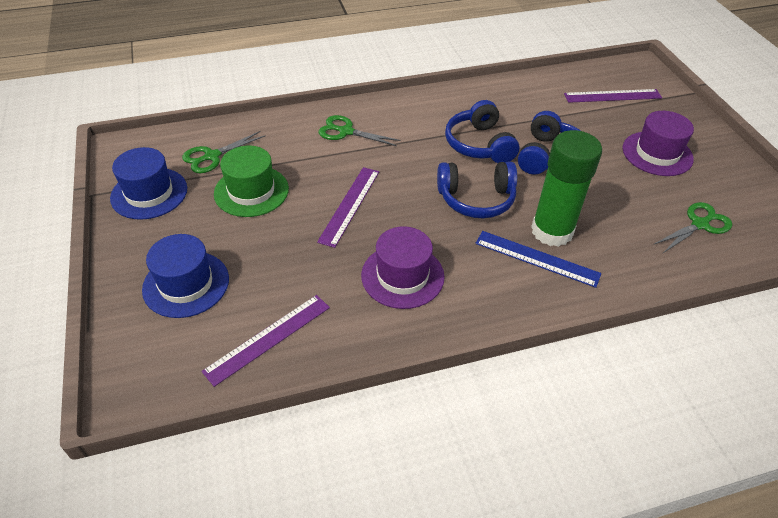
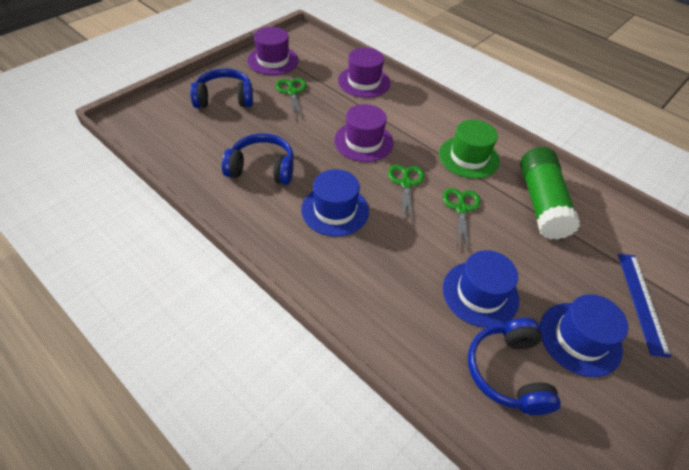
blue hat: 2 -> 3
purple hat: 2 -> 3
purple ruler: 3 -> 0

